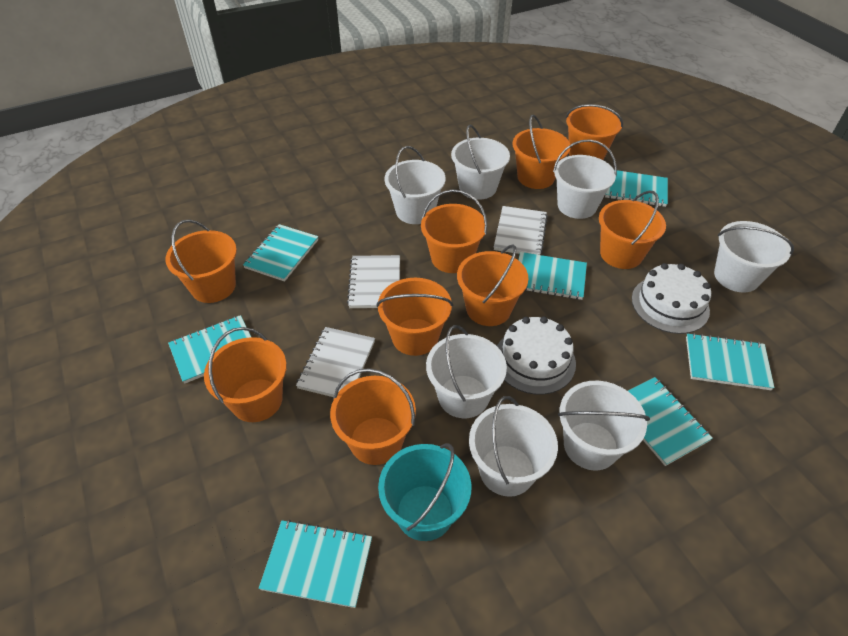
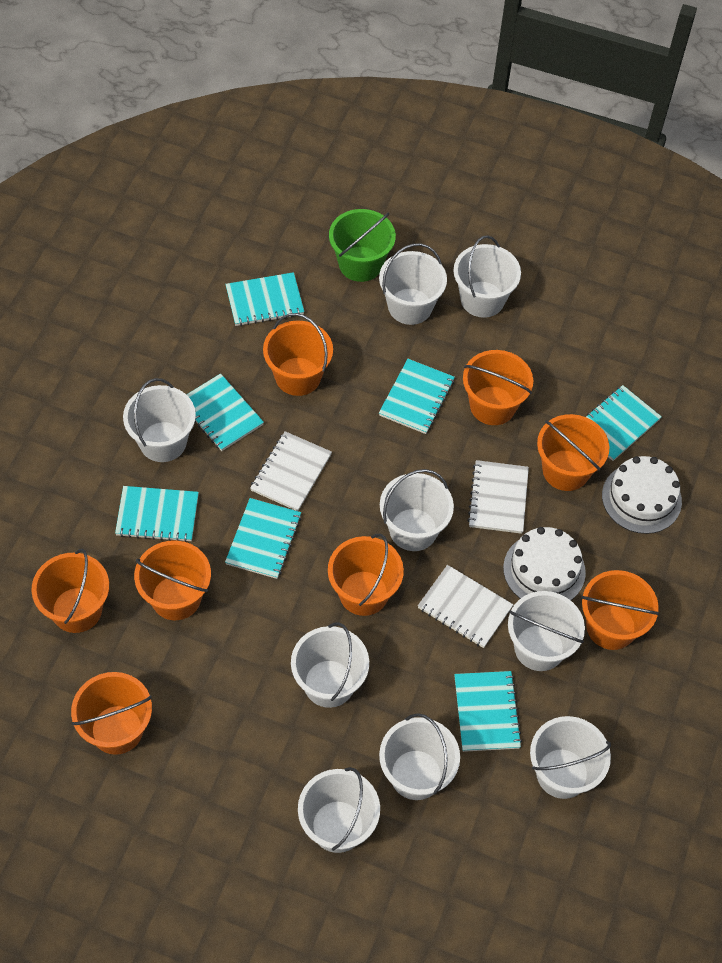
green bucket: 0 -> 1
orange bucket: 9 -> 8
turquoise bucket: 1 -> 0
white bucket: 7 -> 9

